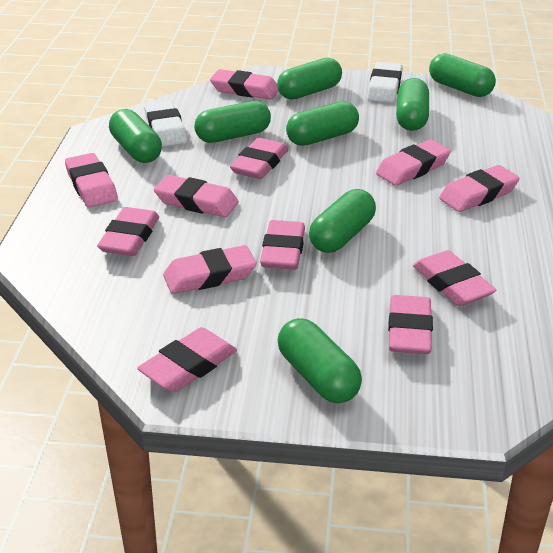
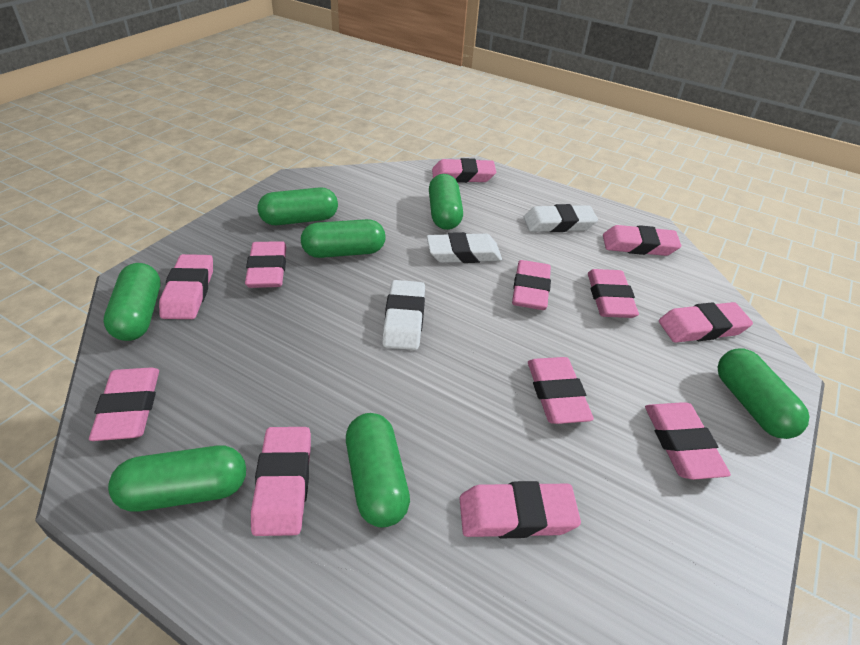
green capsule: 8 -> 7
white eraser: 2 -> 3

